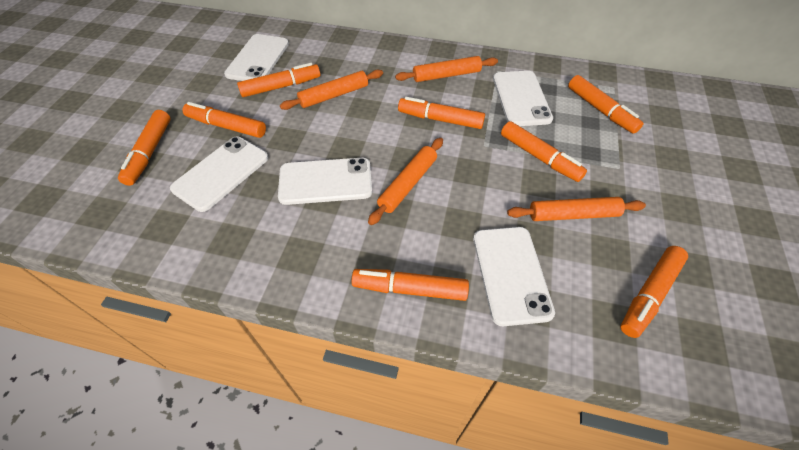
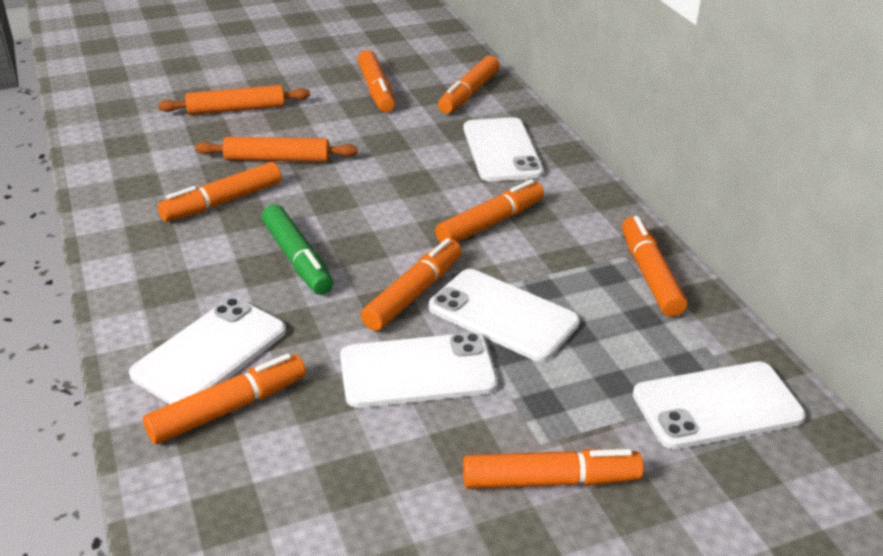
green marker: 0 -> 1
orange rolling pin: 4 -> 2

